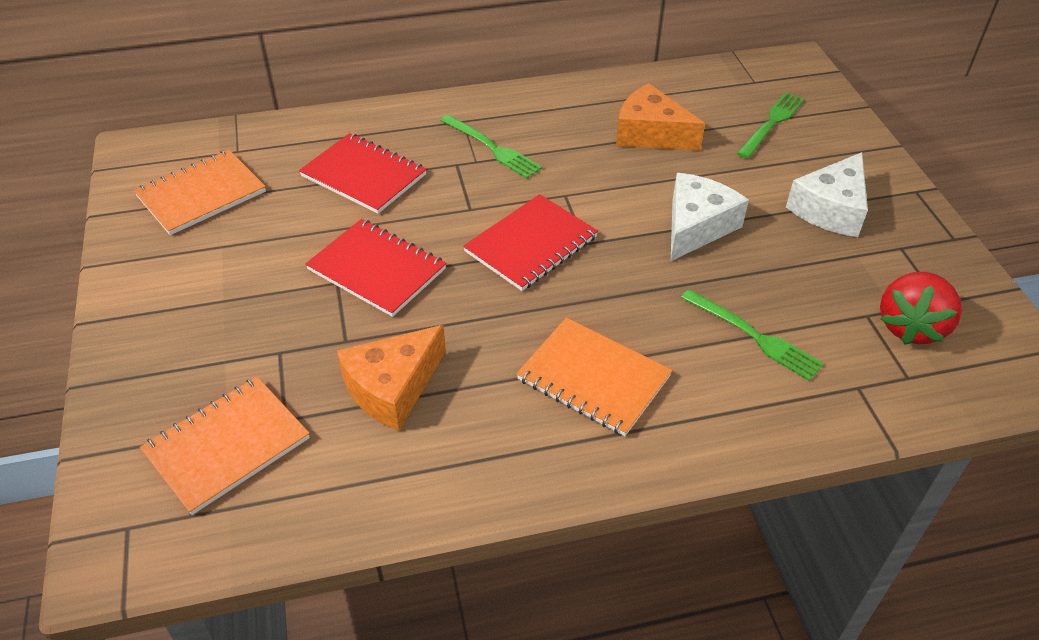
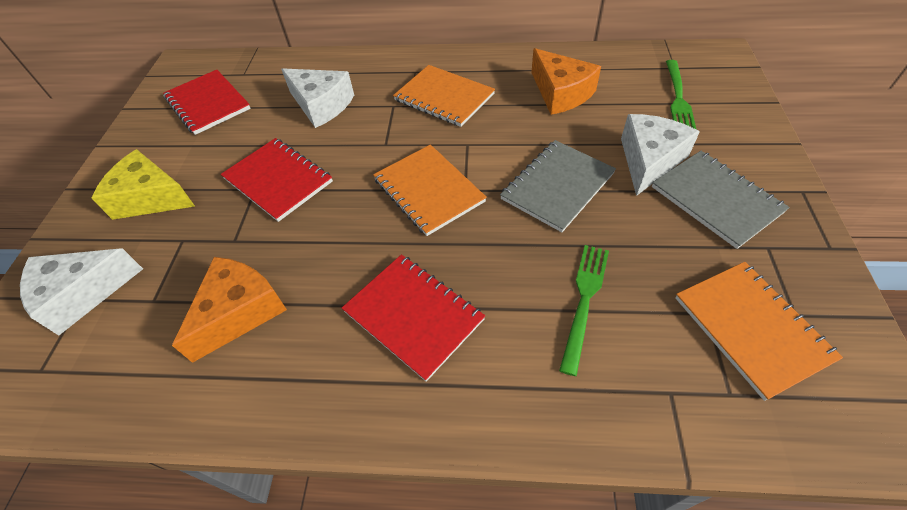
green fork: 3 -> 2
grey notebook: 0 -> 2
red strawberry: 1 -> 0
white cheese: 2 -> 3
yellow cheese: 0 -> 1

